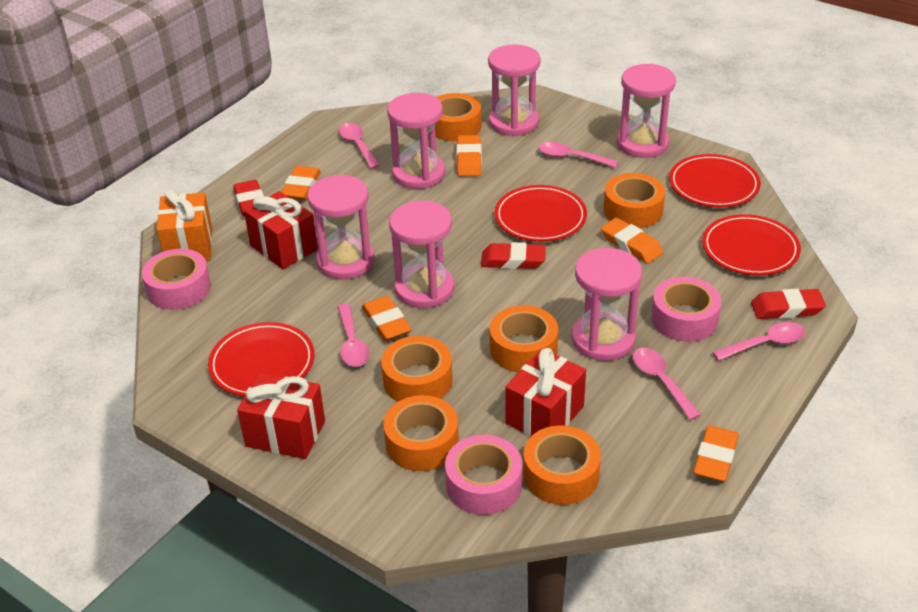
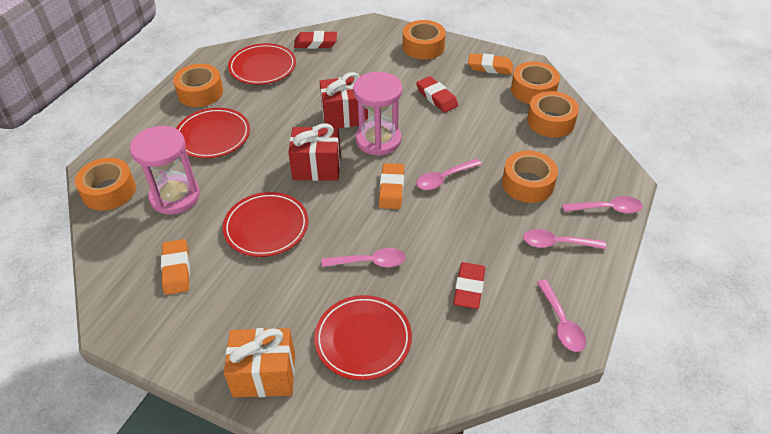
orange eraser: 5 -> 3
pink hourglass: 6 -> 2
pink tape: 3 -> 0
red gift: 3 -> 2

